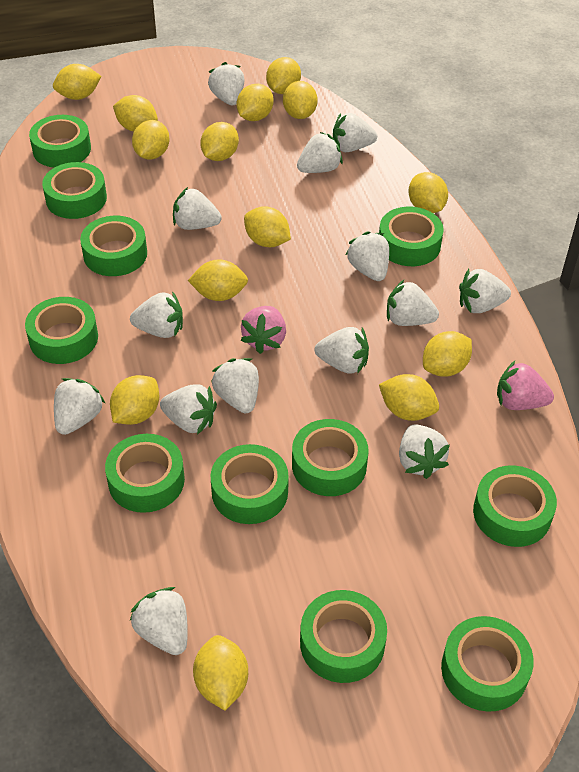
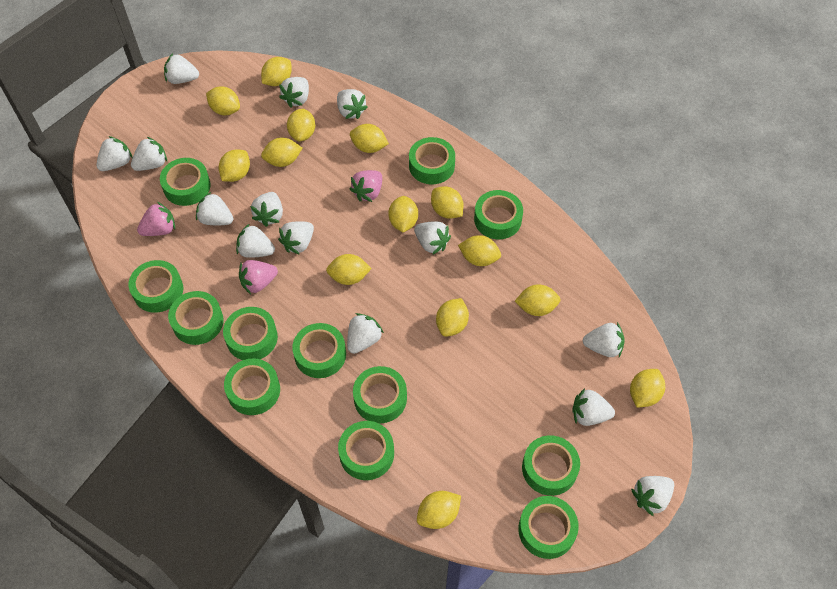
green tape: 11 -> 12
pink strawberry: 2 -> 3

